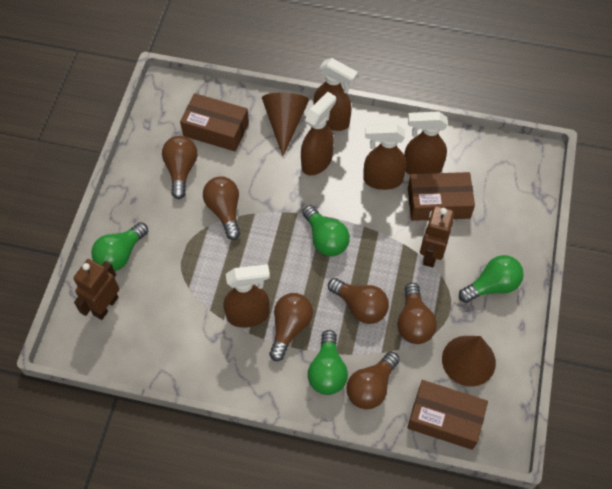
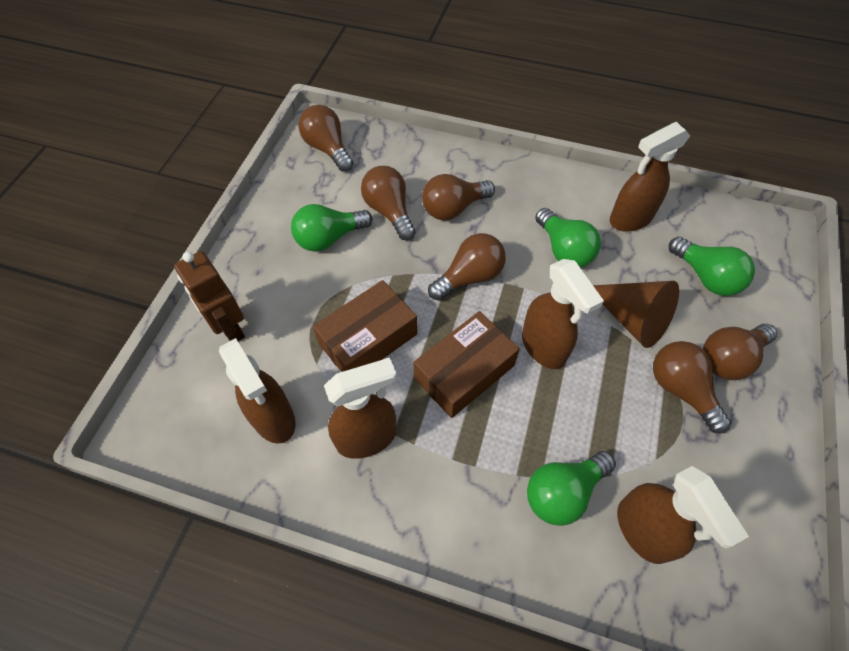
brown box: 3 -> 2
brown cone: 2 -> 1
brown robot: 2 -> 1

